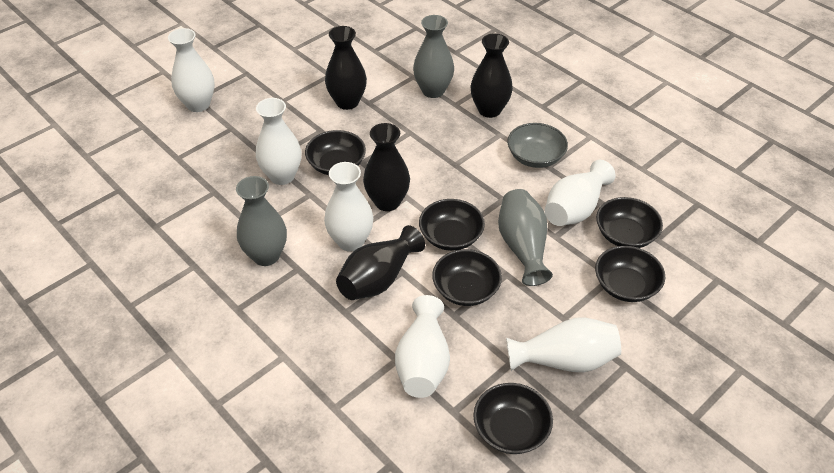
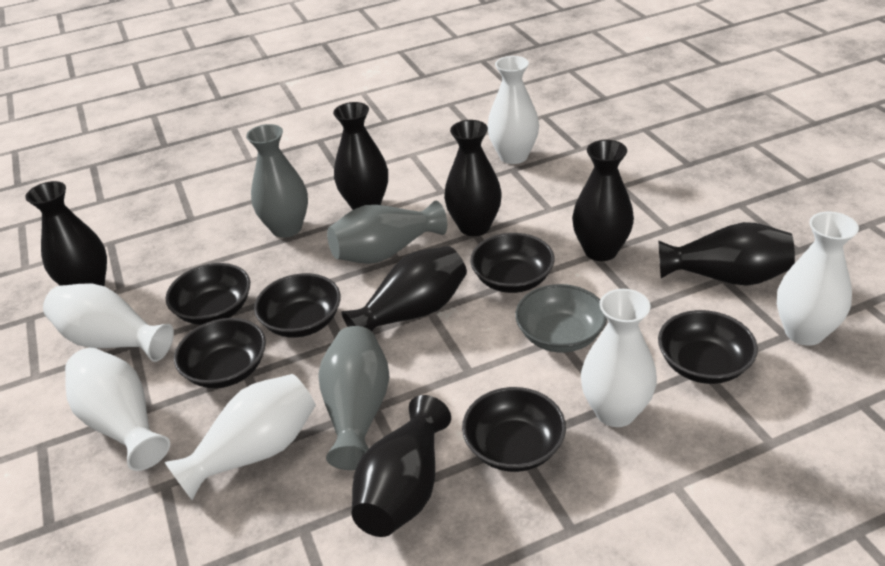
black vase: 4 -> 7

